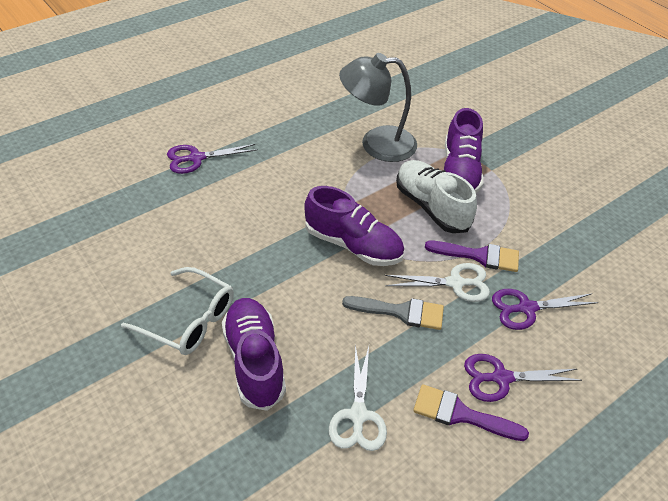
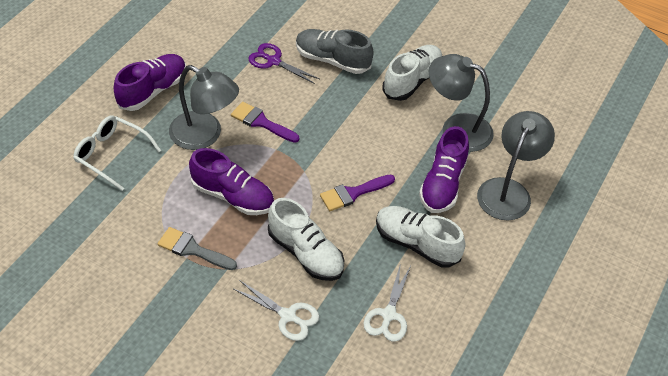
grey lamp: 1 -> 3
grey shoe: 0 -> 1
purple scissors: 3 -> 1
white shoe: 1 -> 3

